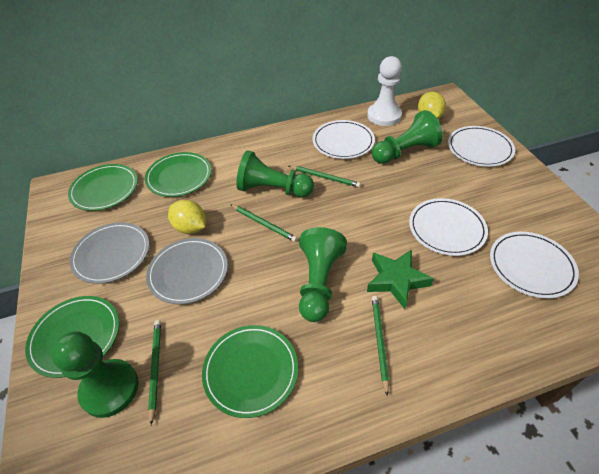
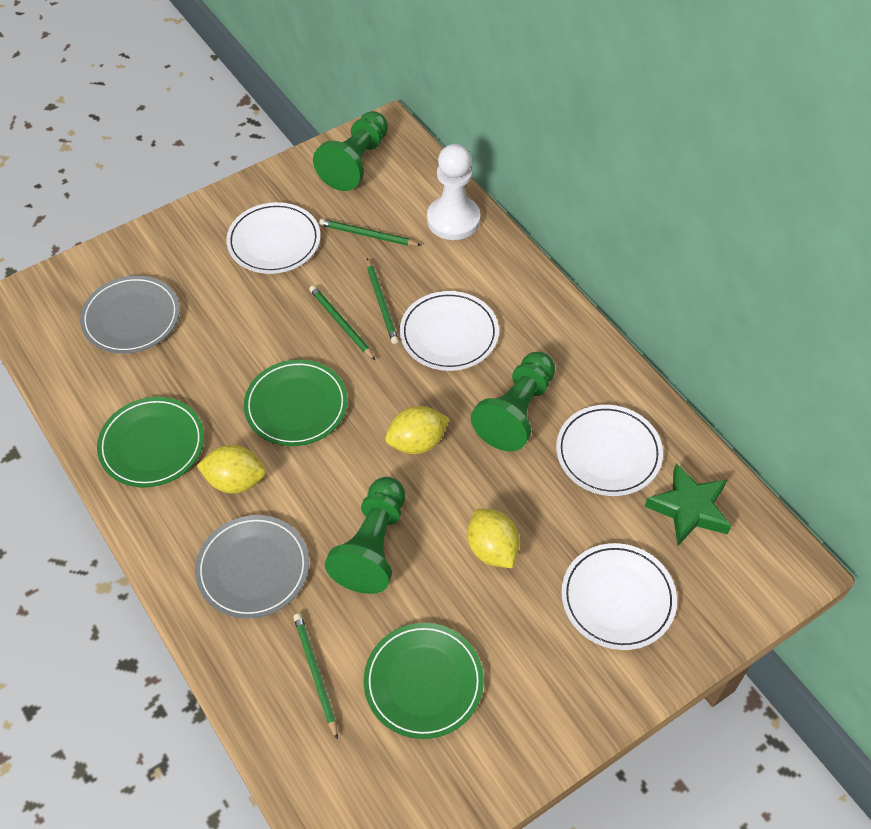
green pawn: 4 -> 3
green plate: 4 -> 3
yellow lemon: 2 -> 3

